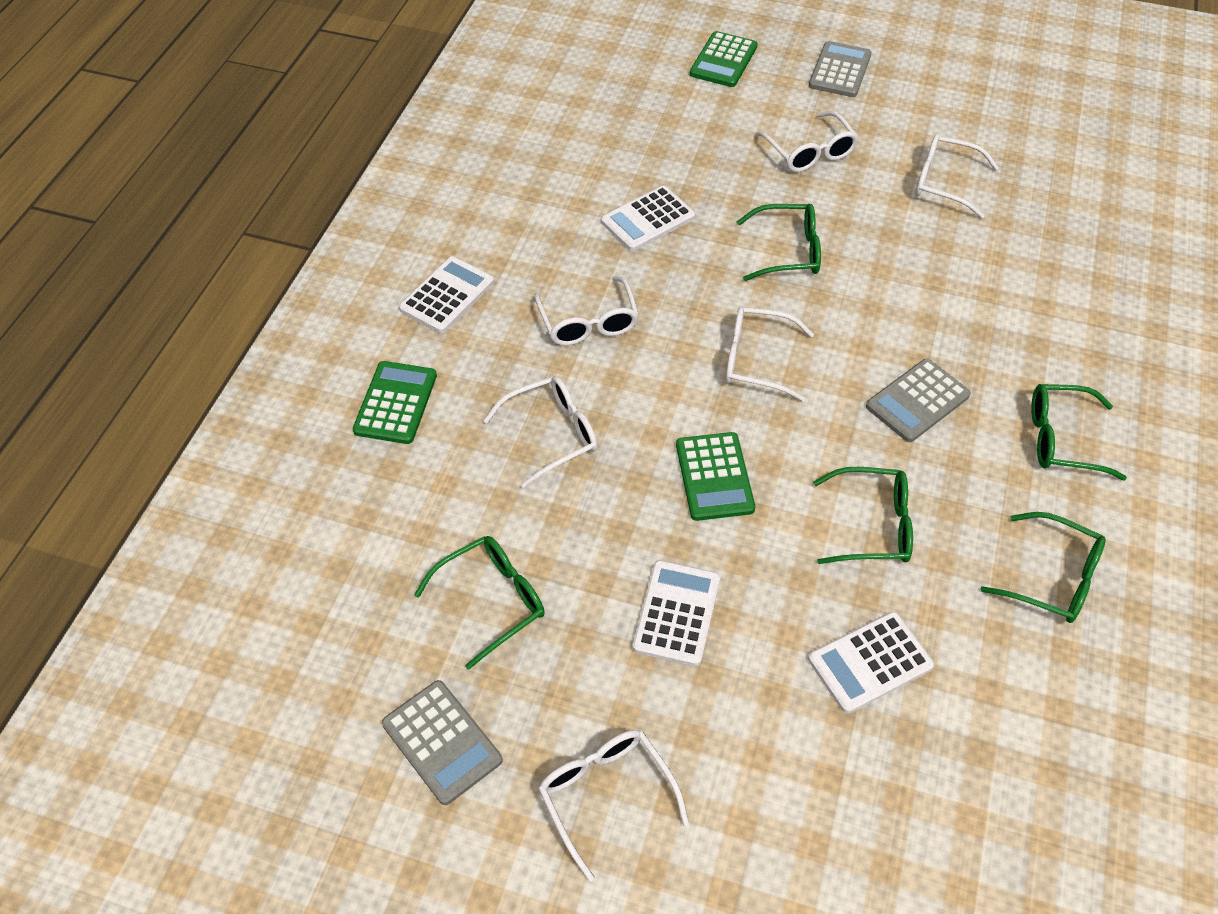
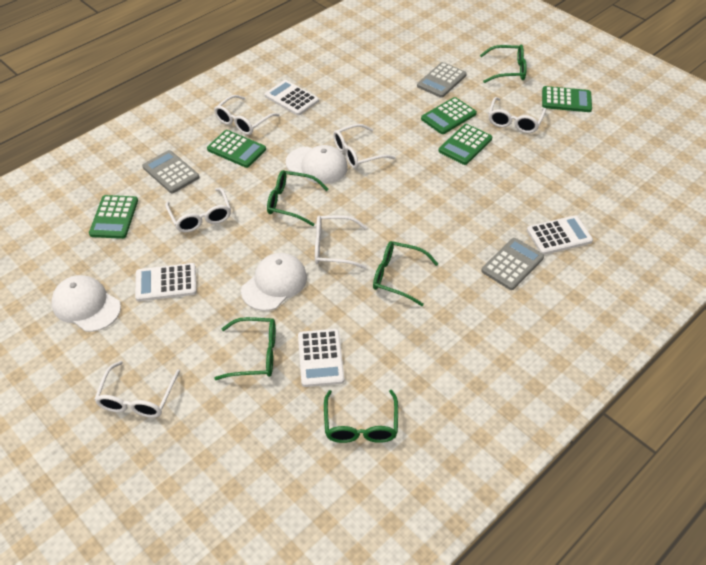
green calculator: 3 -> 5
white cap: 0 -> 3

